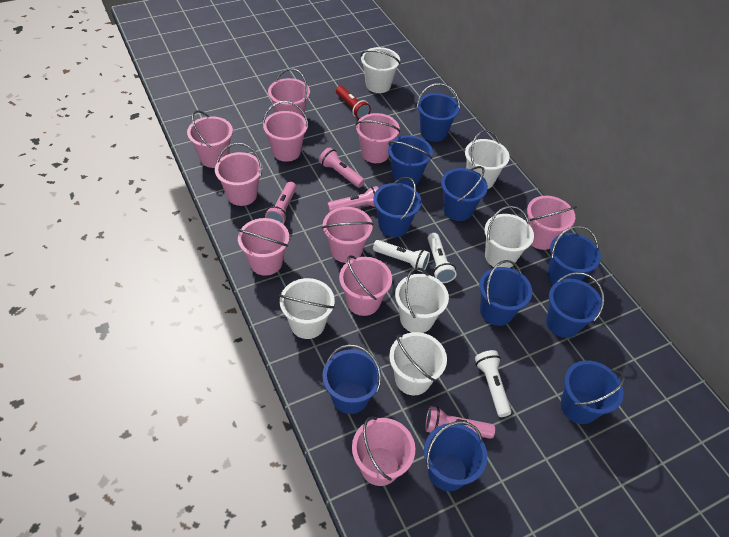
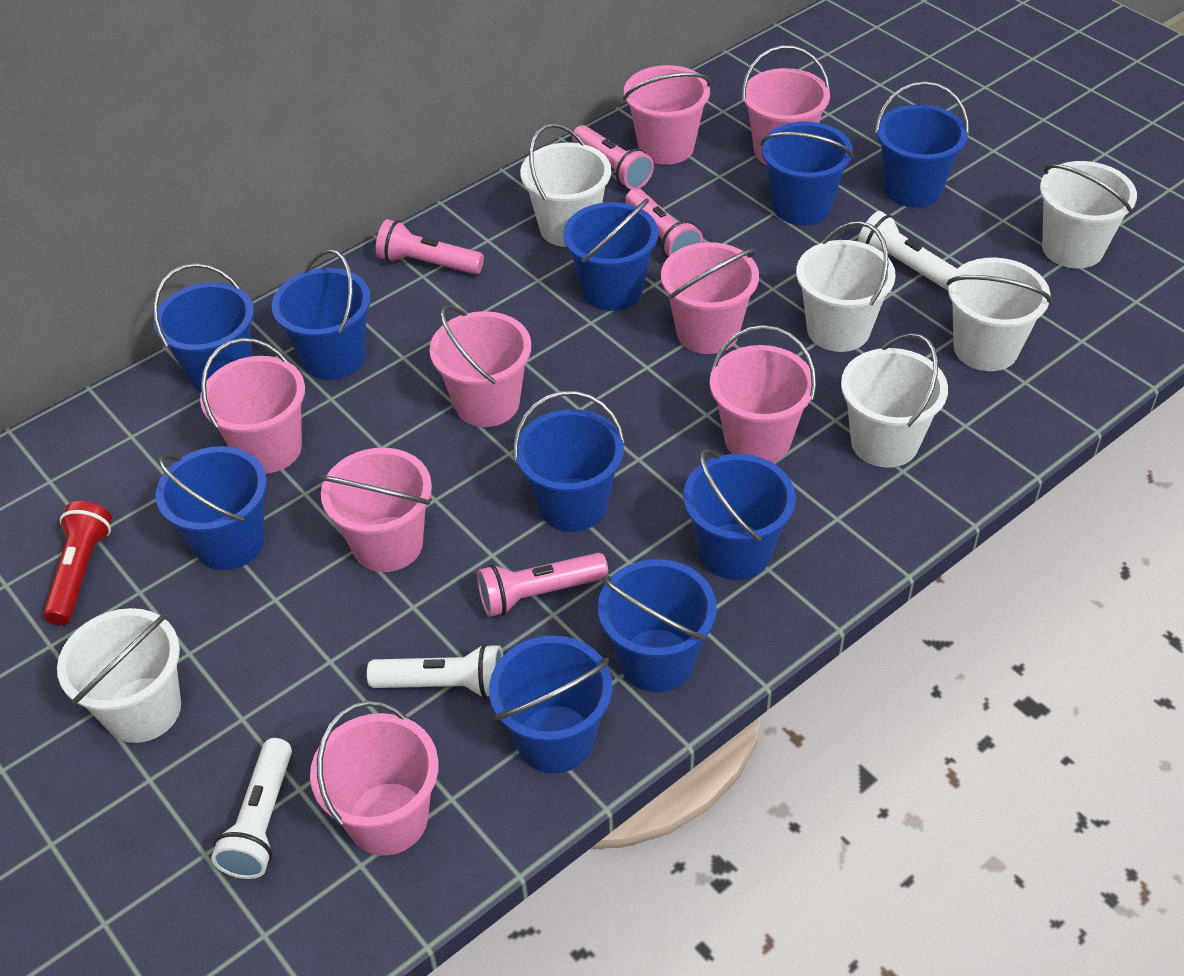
pink bucket: 10 -> 8

